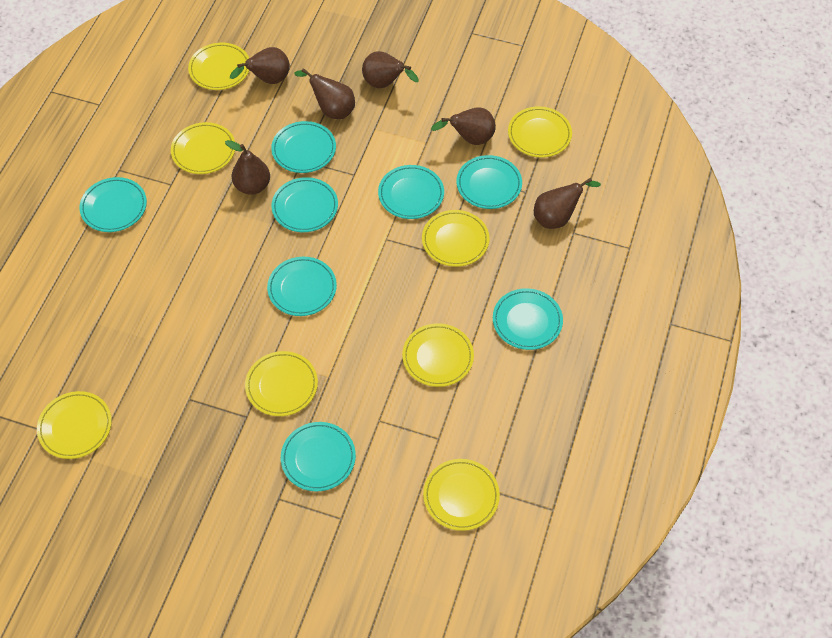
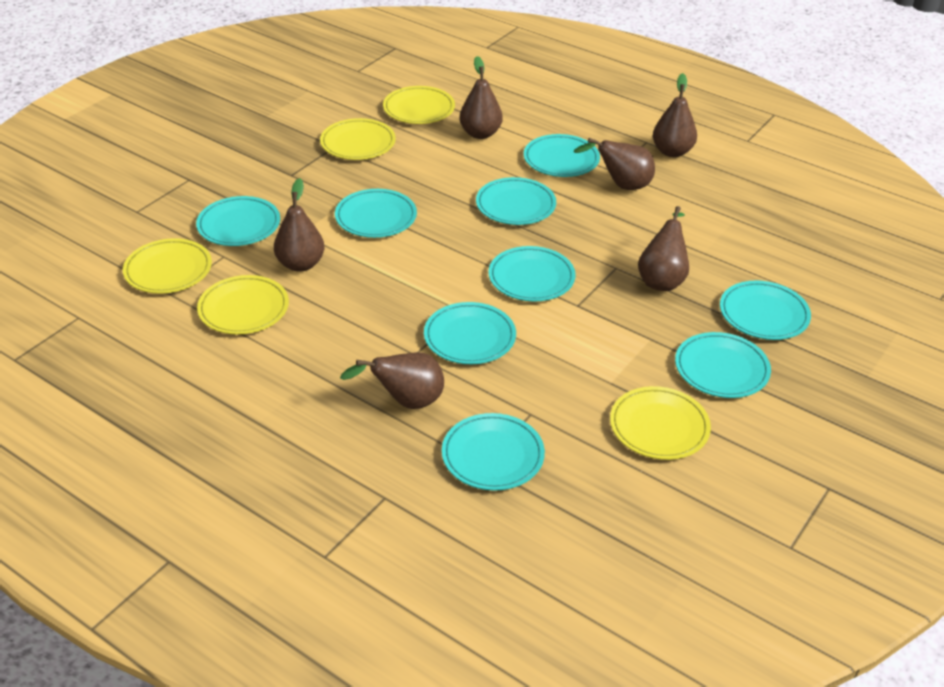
turquoise plate: 8 -> 9
yellow plate: 8 -> 5

